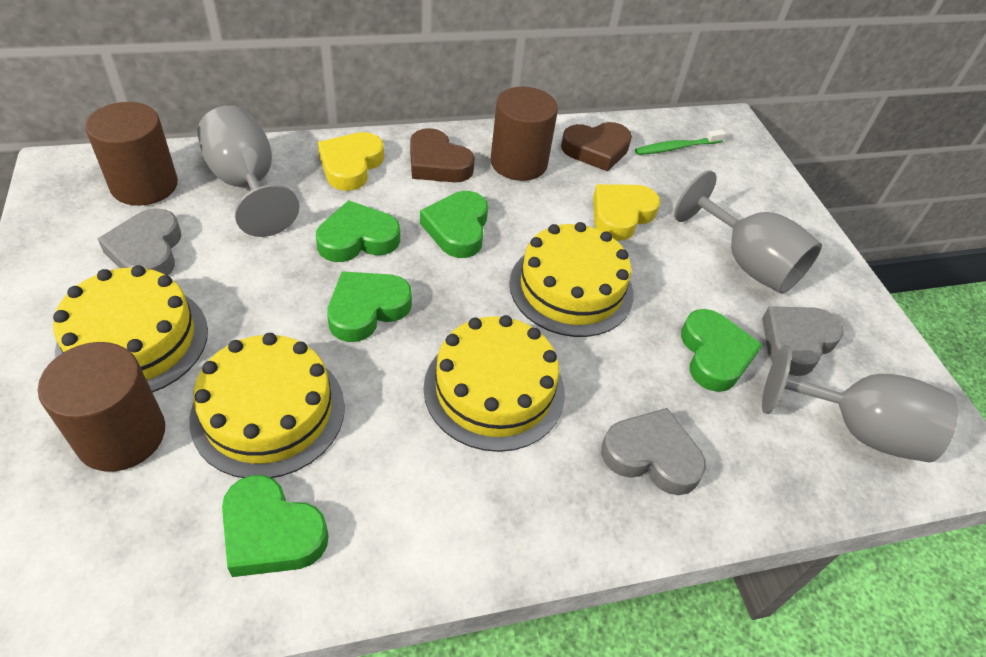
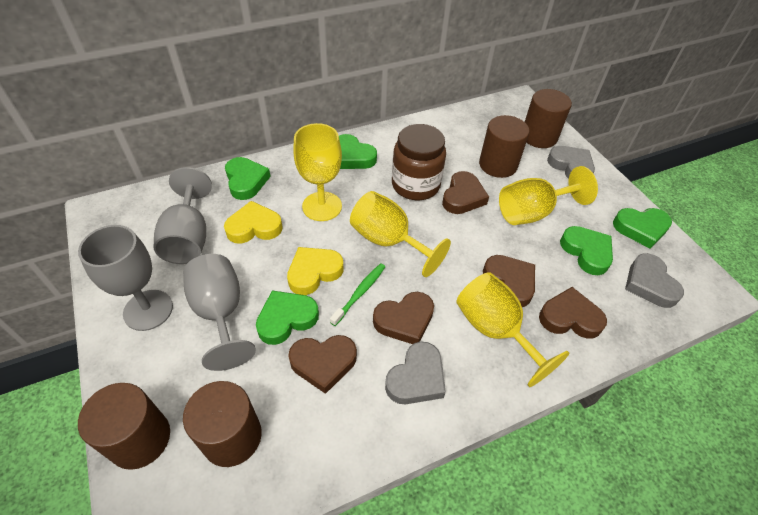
brown cylinder: 3 -> 4
brown heart: 2 -> 5
brown jar: 0 -> 1
yellow cake: 4 -> 0
yellow goblet: 0 -> 4

